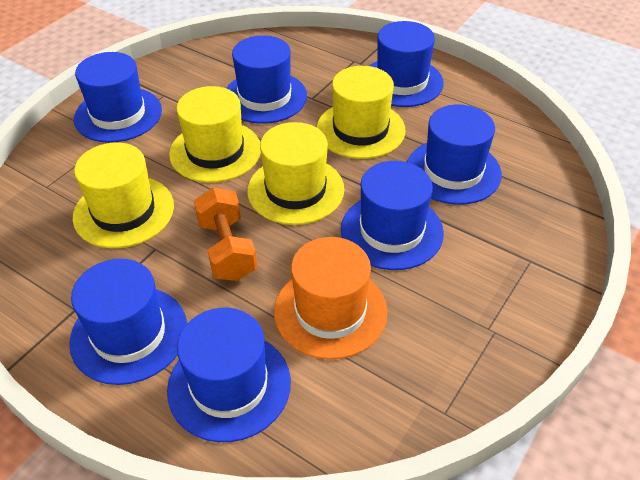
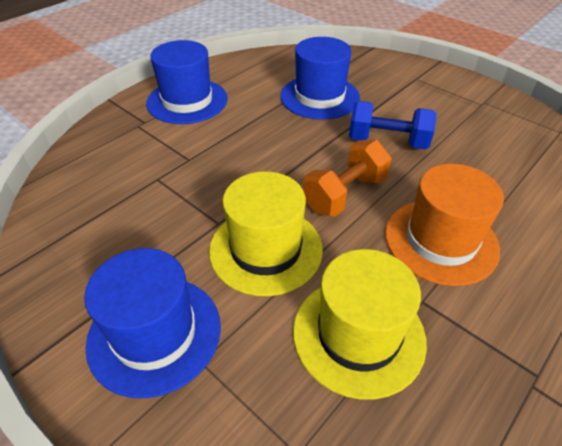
blue dumbbell: 0 -> 1
blue hat: 7 -> 3
yellow hat: 4 -> 2

